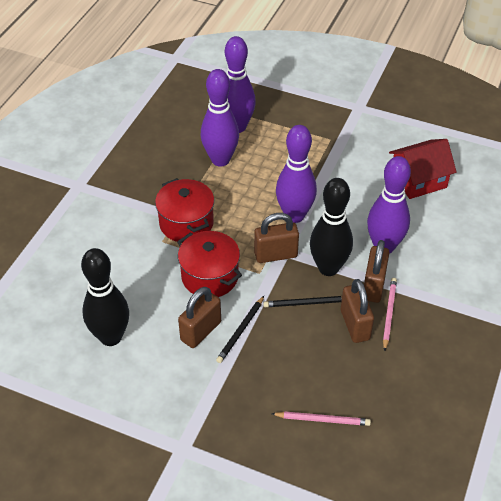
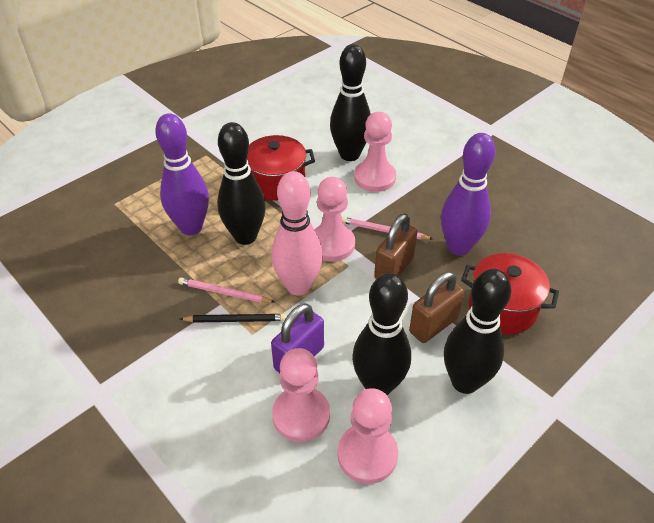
black bowling pin: 2 -> 4
black pencil: 2 -> 1
brown padlock: 4 -> 2
pink bowling pin: 0 -> 1
pink pawn: 0 -> 4
purple bowling pin: 4 -> 2
purple padlock: 0 -> 1
red house: 1 -> 0

